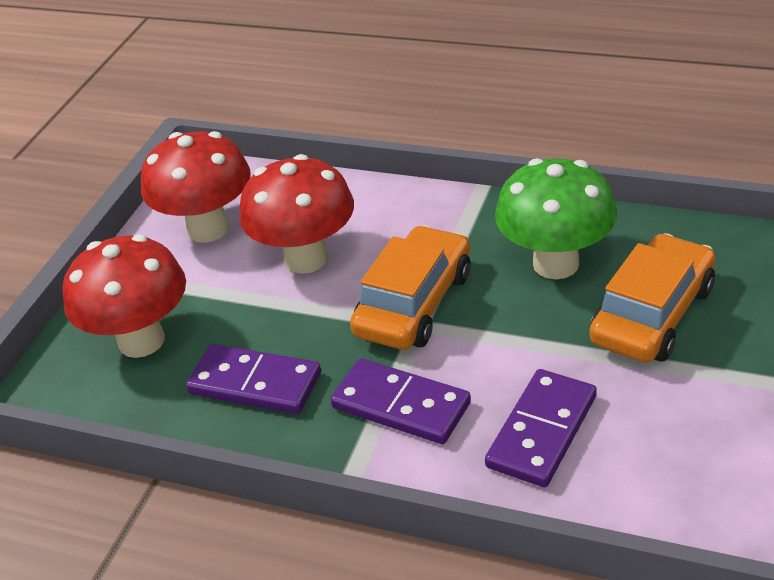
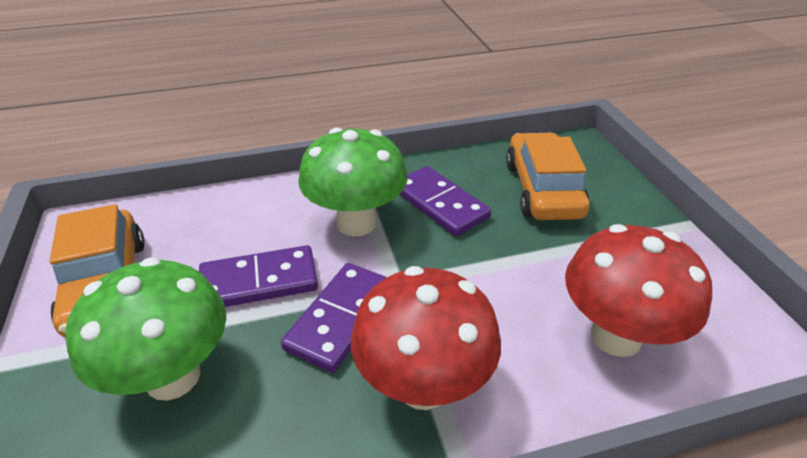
green mushroom: 1 -> 2
red mushroom: 3 -> 2

